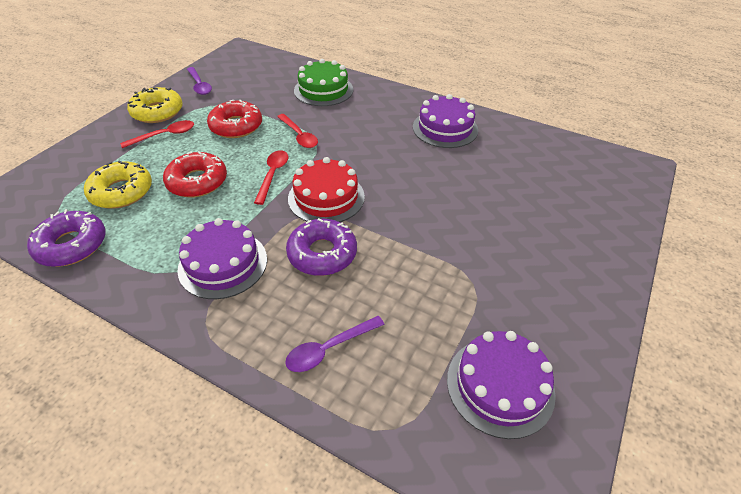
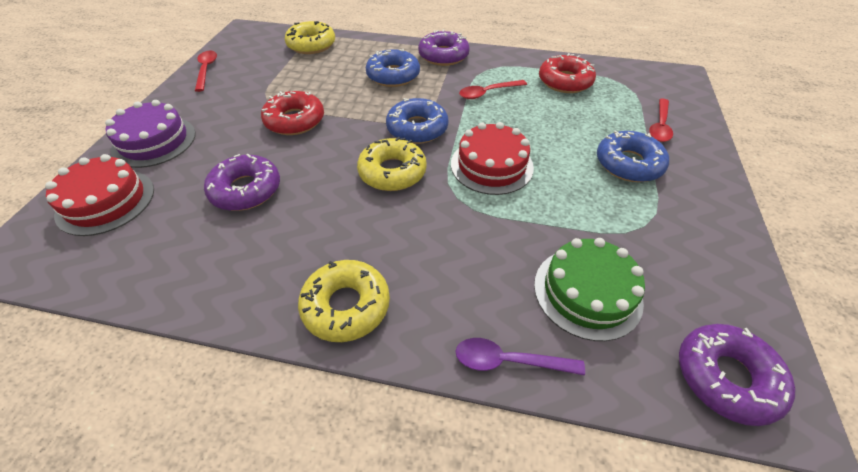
blue donut: 0 -> 3
purple cake: 3 -> 1
purple donut: 2 -> 3
purple spoon: 2 -> 1
red cake: 1 -> 2
yellow donut: 2 -> 3

